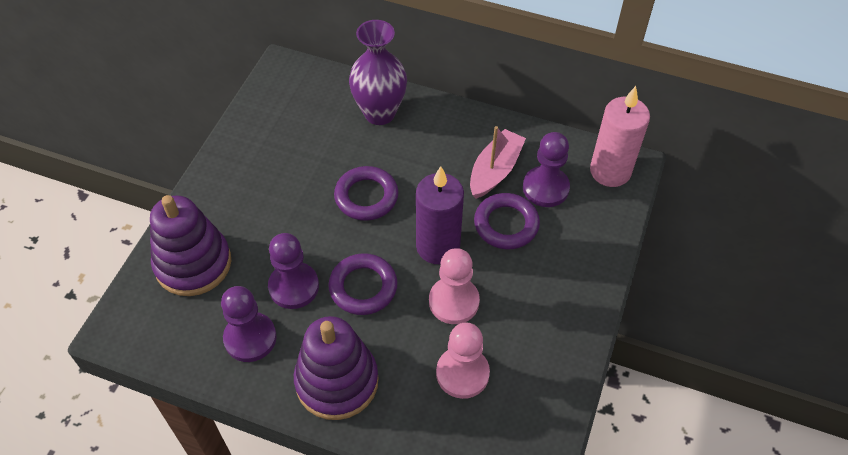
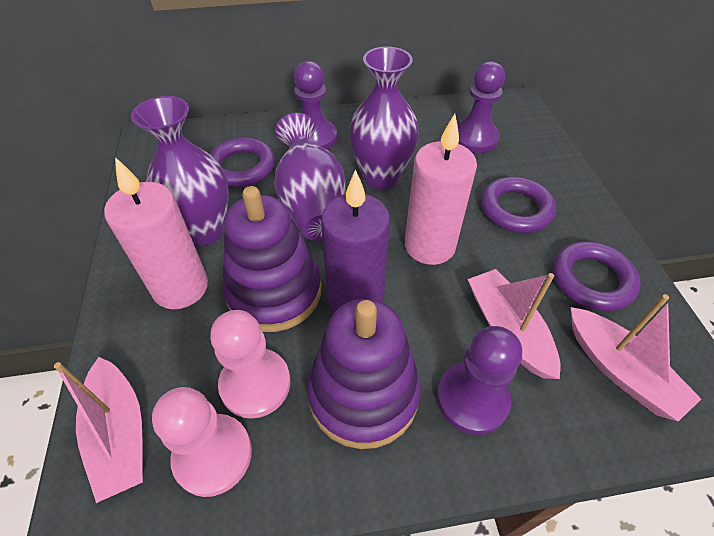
pink boat: 1 -> 3
pink candle: 1 -> 2
purple vase: 1 -> 3

